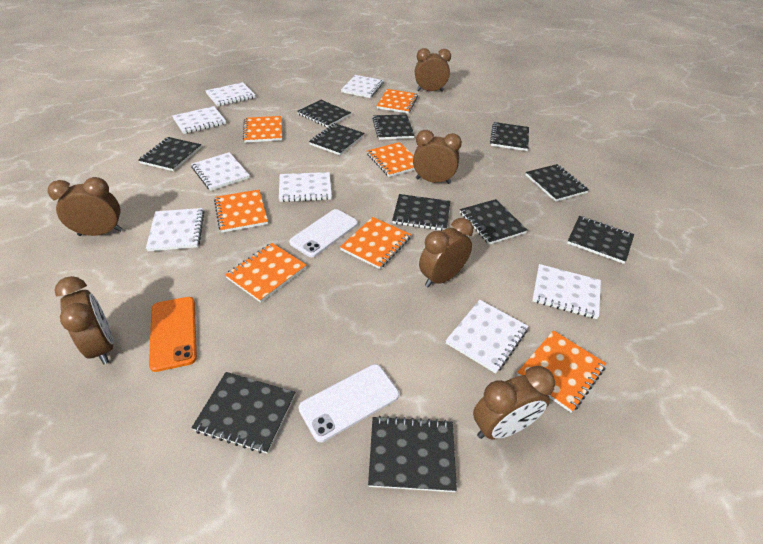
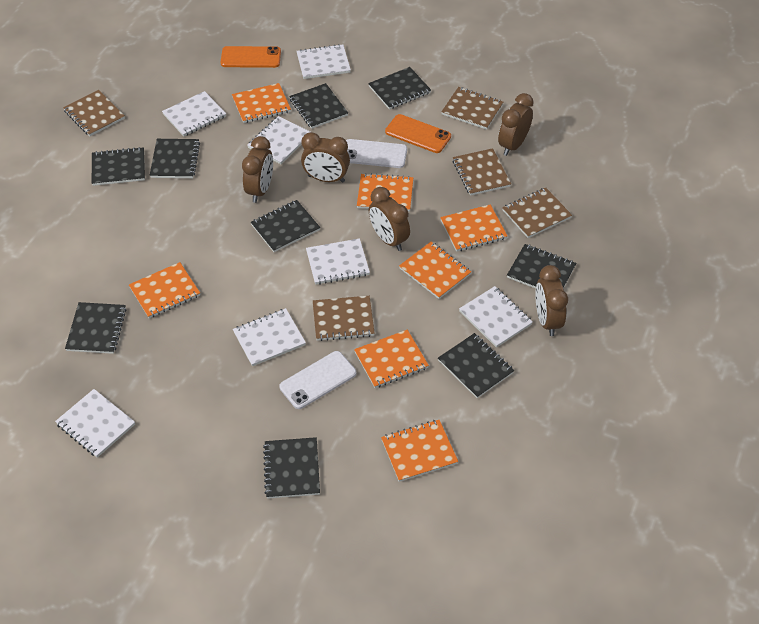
black notebook: 11 -> 9
brown clock: 6 -> 5
brown notebook: 0 -> 5
orange phone: 1 -> 2
white notebook: 8 -> 7

